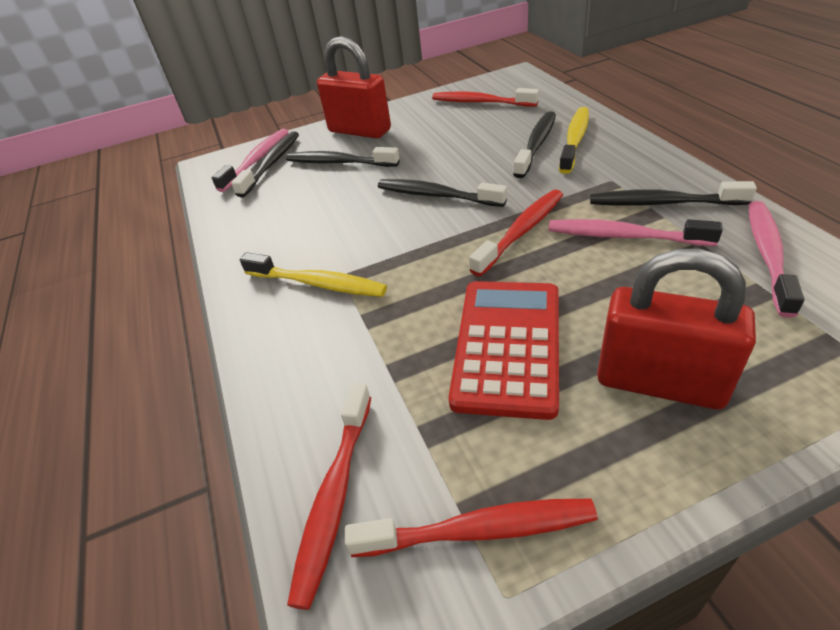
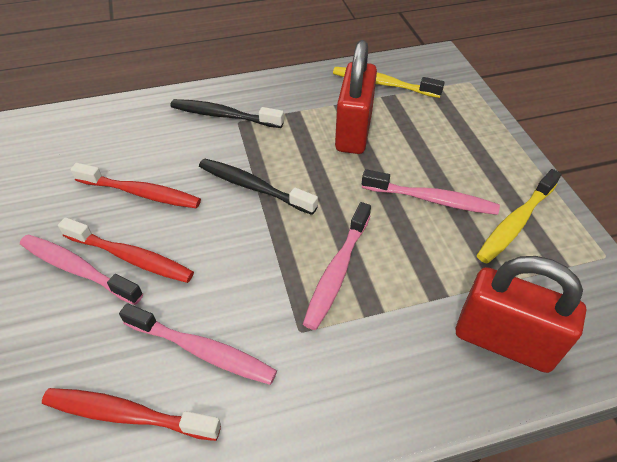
black toothbrush: 5 -> 2
pink toothbrush: 3 -> 4
red calculator: 1 -> 0
red toothbrush: 4 -> 3

